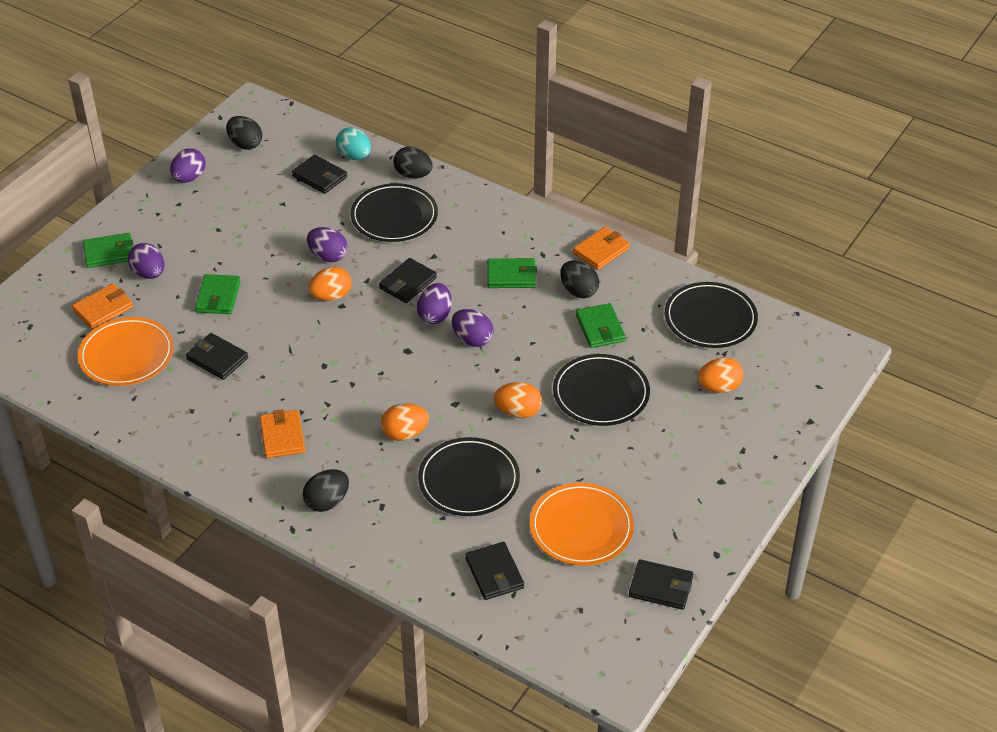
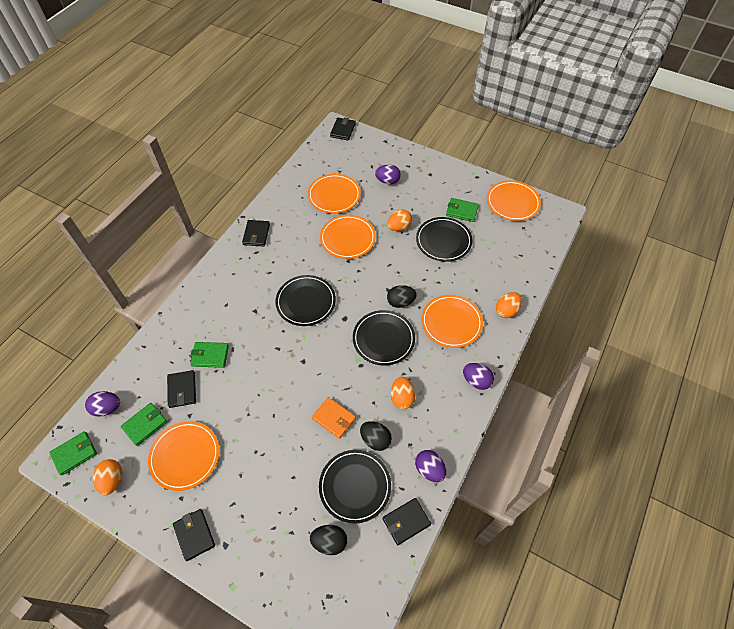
black egg: 4 -> 3
orange plate: 2 -> 5
orange wallet: 3 -> 1
purple egg: 5 -> 4
turquoise egg: 1 -> 0

